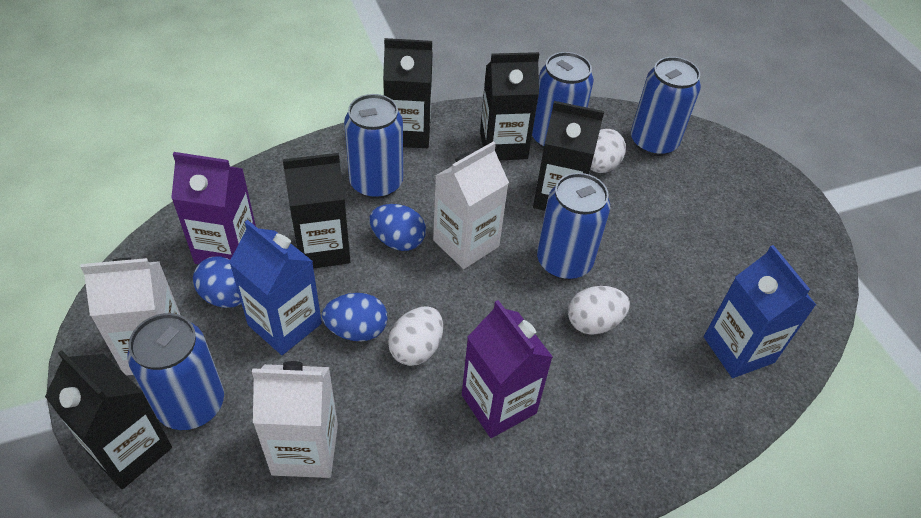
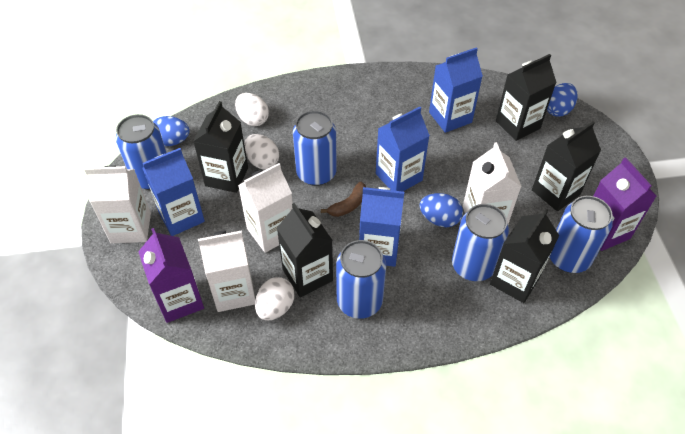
blue carton: 2 -> 4
brown banana: 0 -> 1
white carton: 3 -> 4

